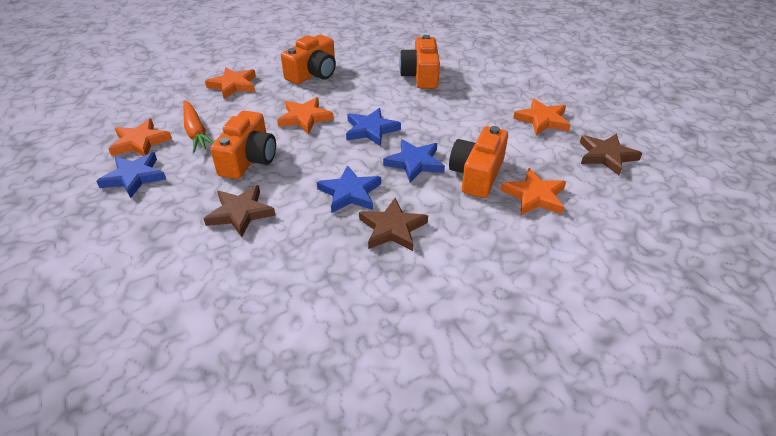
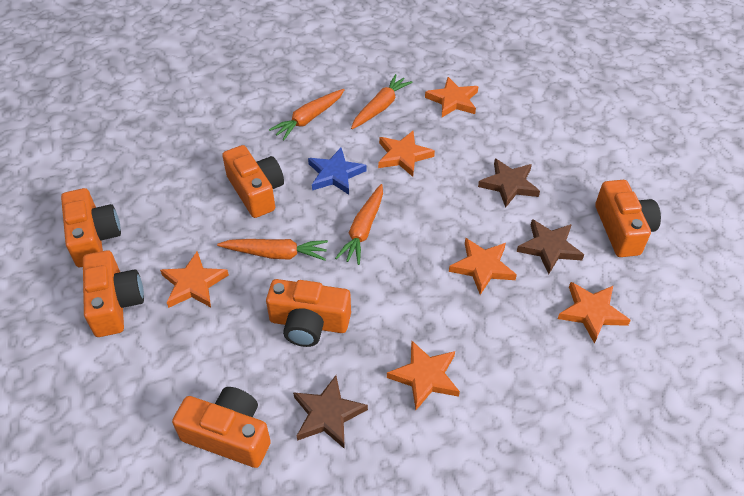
blue star: 4 -> 1
orange camera: 4 -> 6
orange carrot: 1 -> 4
orange star: 5 -> 6

